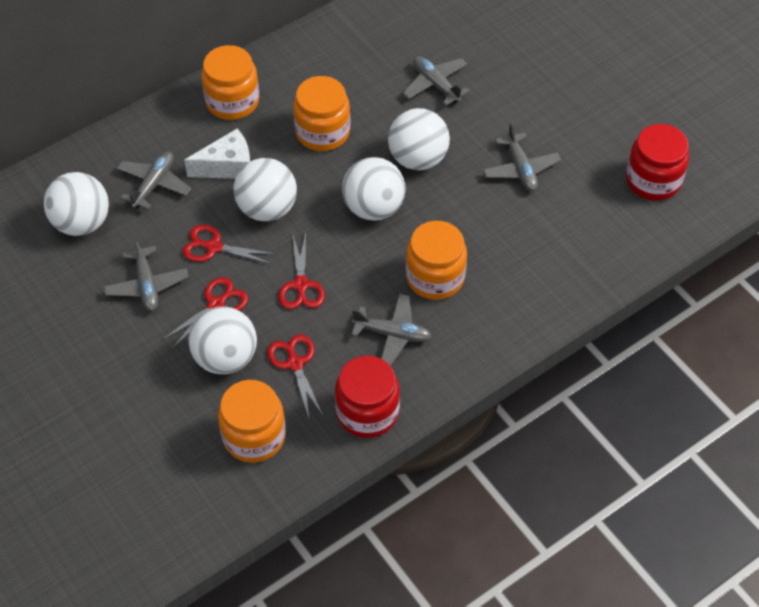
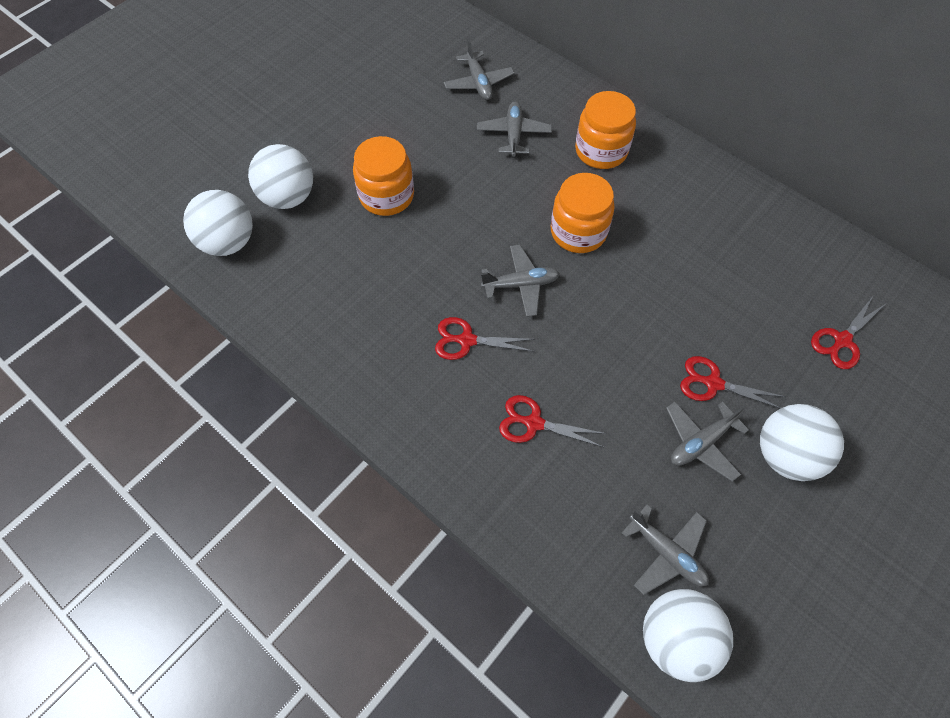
orange jar: 4 -> 3
red jar: 2 -> 0
white ball: 5 -> 4
white cheese: 1 -> 0

